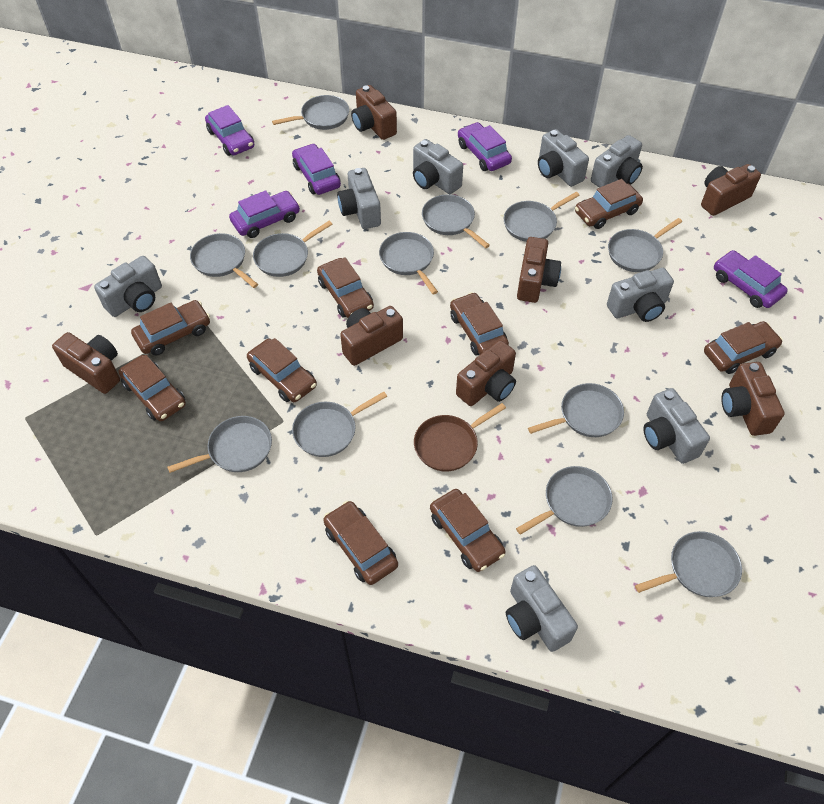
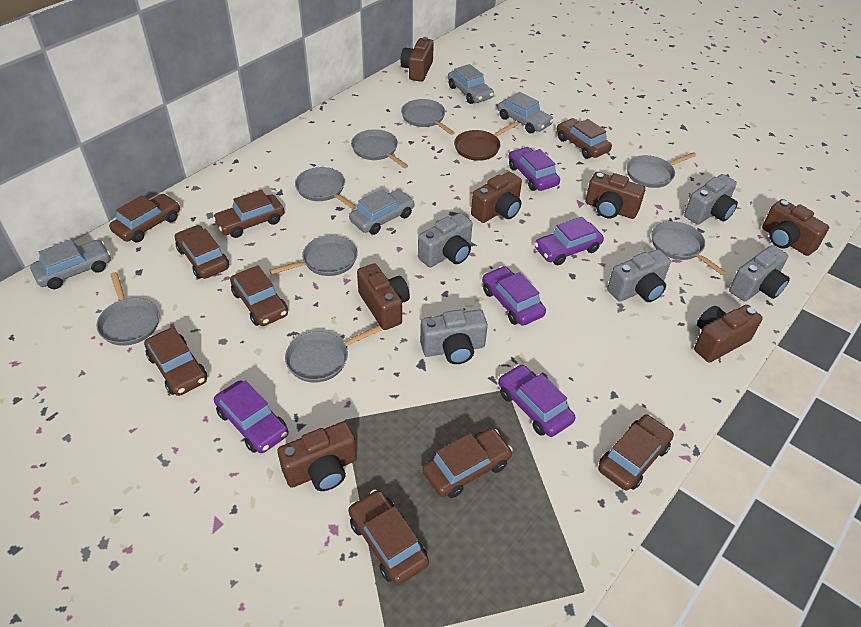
grey camera: 8 -> 5
grey car: 0 -> 4
grey pan: 12 -> 8

